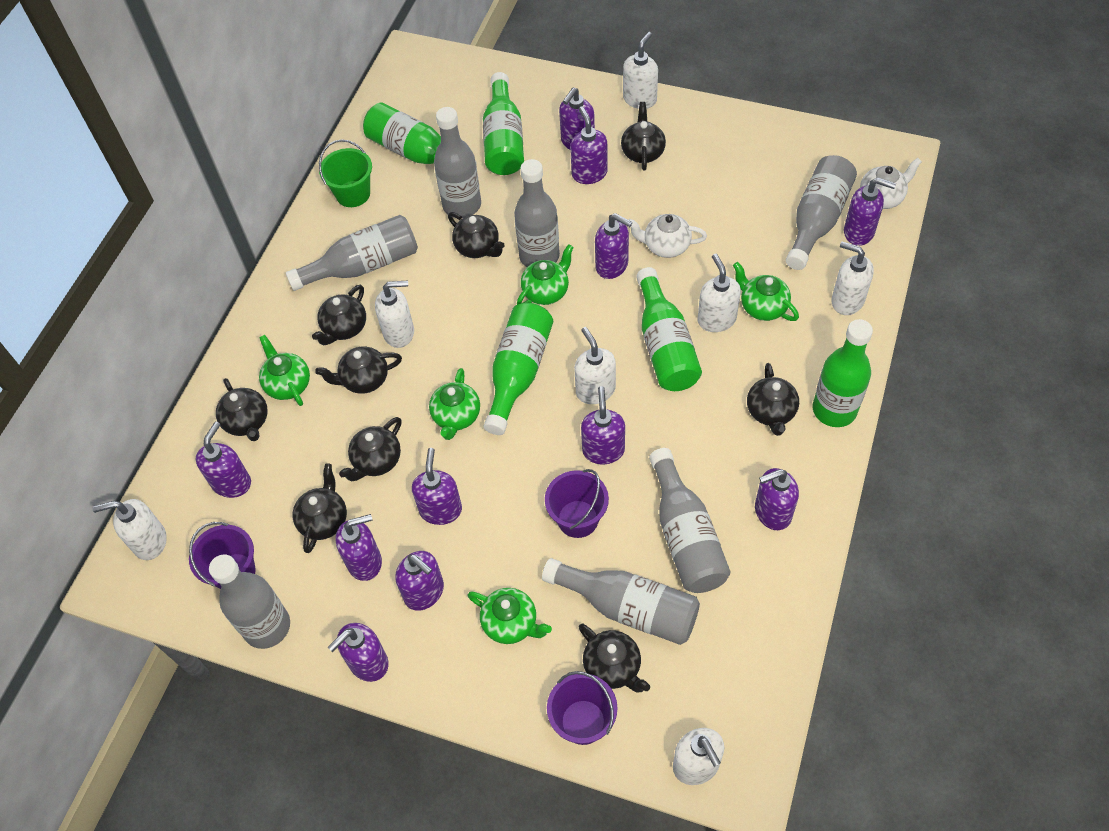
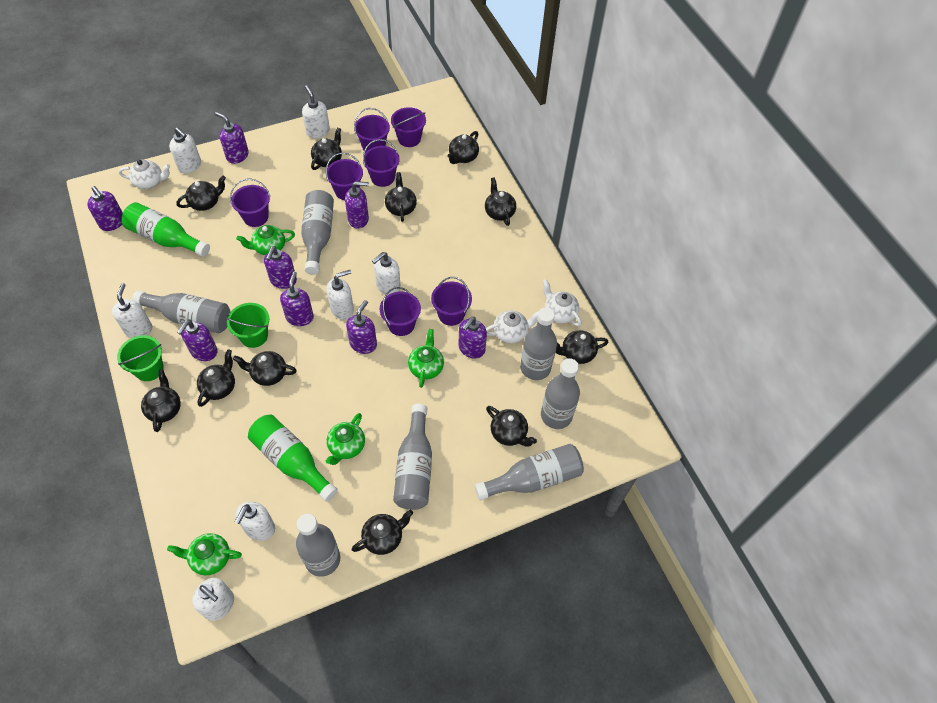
black teapot: 9 -> 11
green bottle: 5 -> 2
green bucket: 1 -> 2
green teapot: 5 -> 4
purple bucket: 3 -> 7
purple soap dispenser: 11 -> 8
white teapot: 2 -> 3

